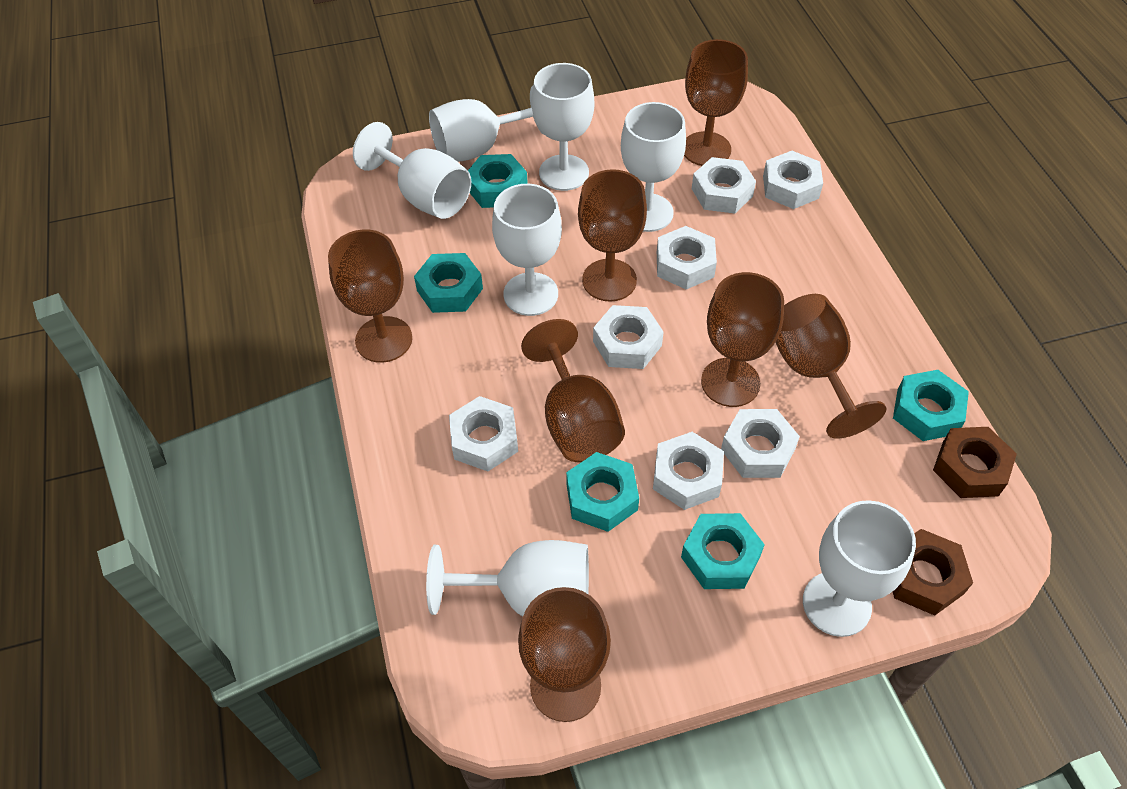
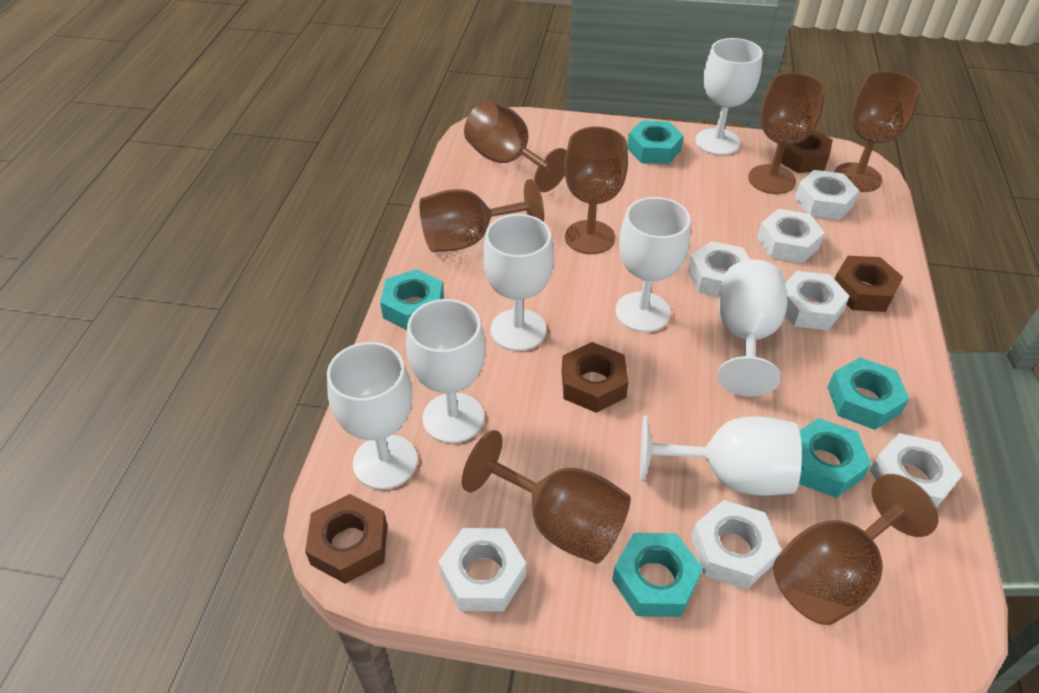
brown nut: 2 -> 4

